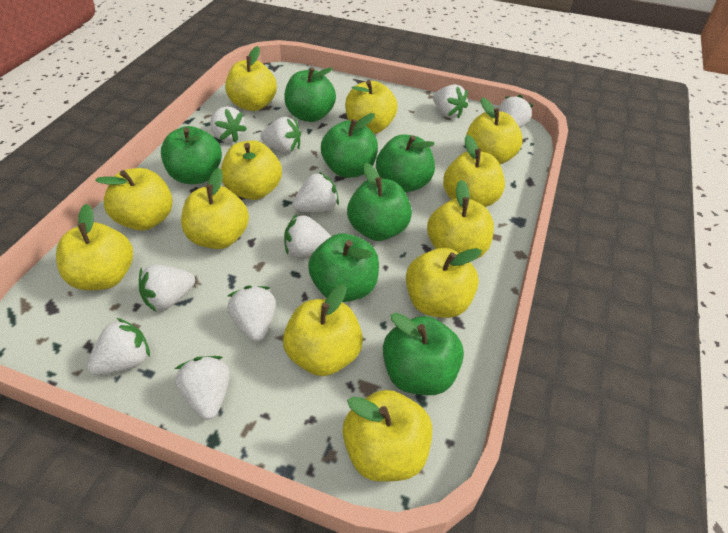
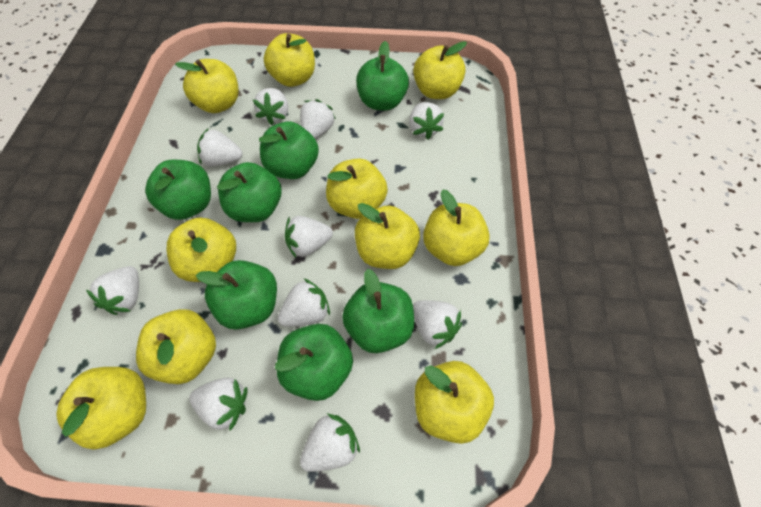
yellow apple: 12 -> 10

